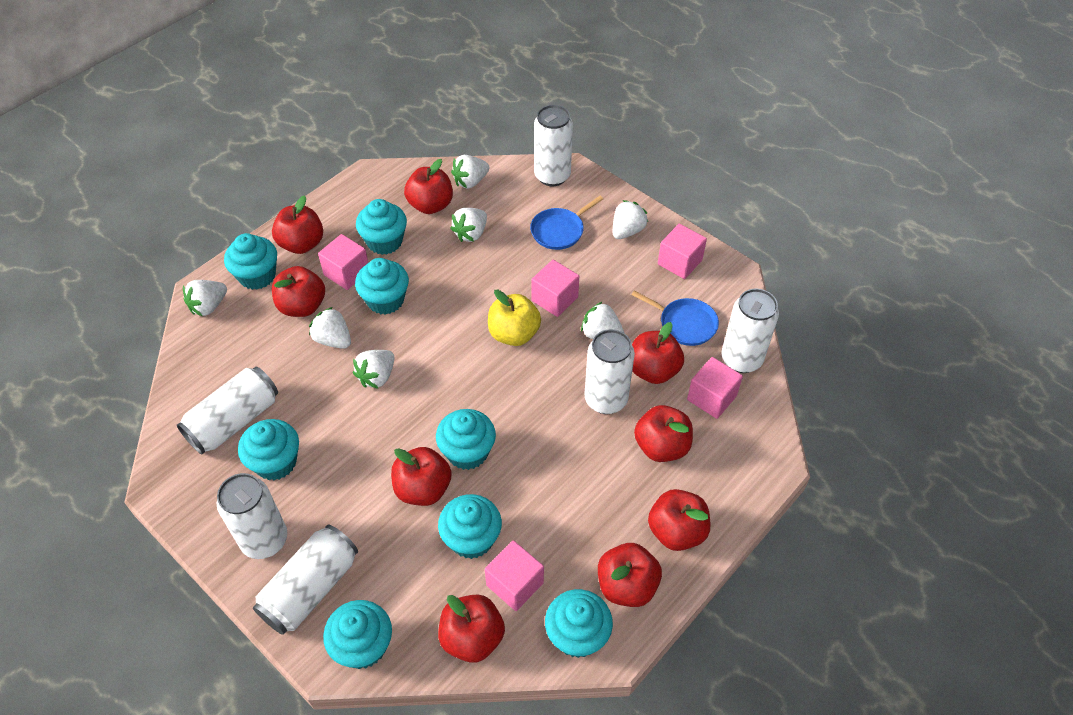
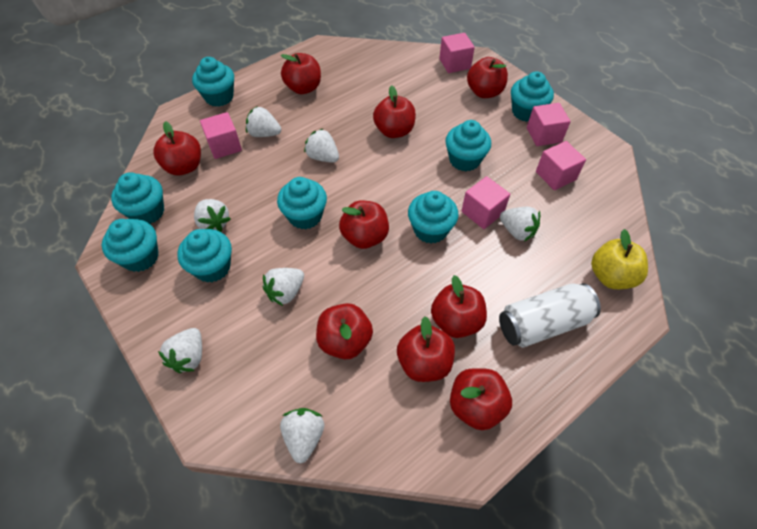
blue pan: 2 -> 0
white can: 6 -> 1

